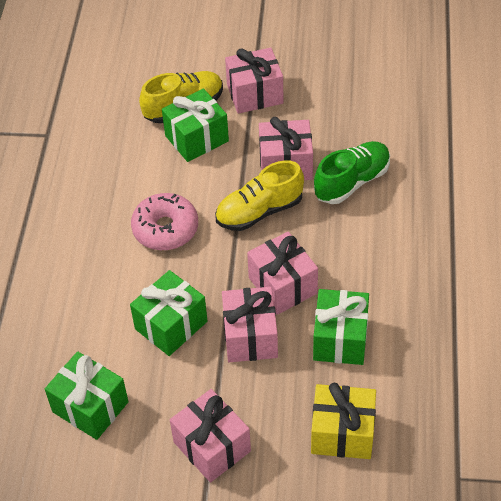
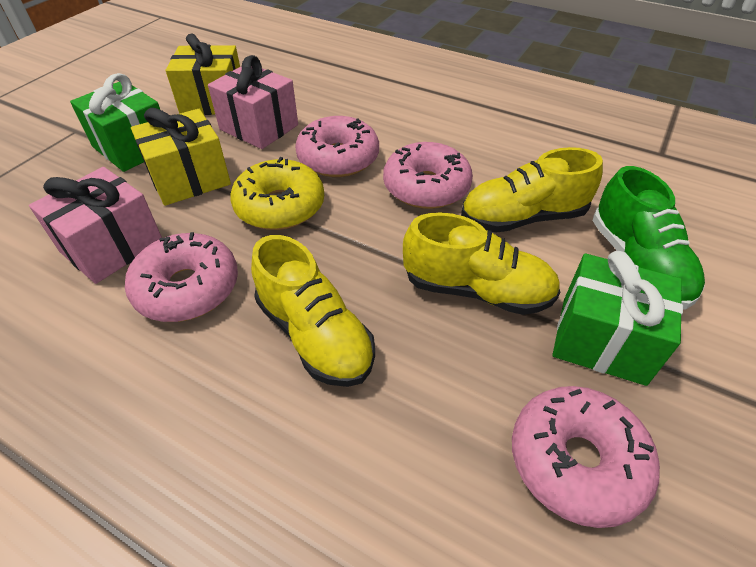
green gift: 4 -> 2
pink donut: 1 -> 4
pink gift: 5 -> 2
yellow donut: 0 -> 1
yellow gift: 1 -> 2
yellow shoe: 2 -> 3

